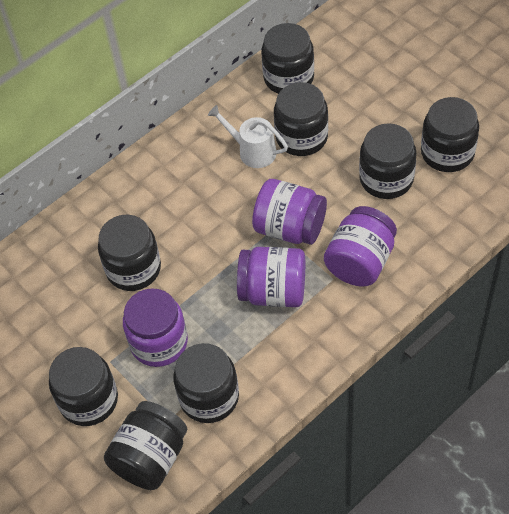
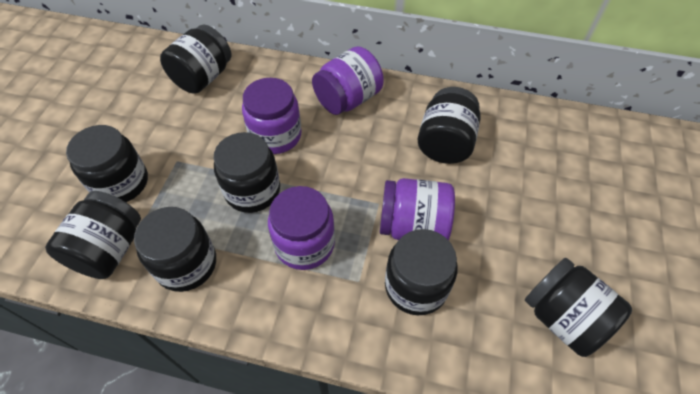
white watering can: 1 -> 0

